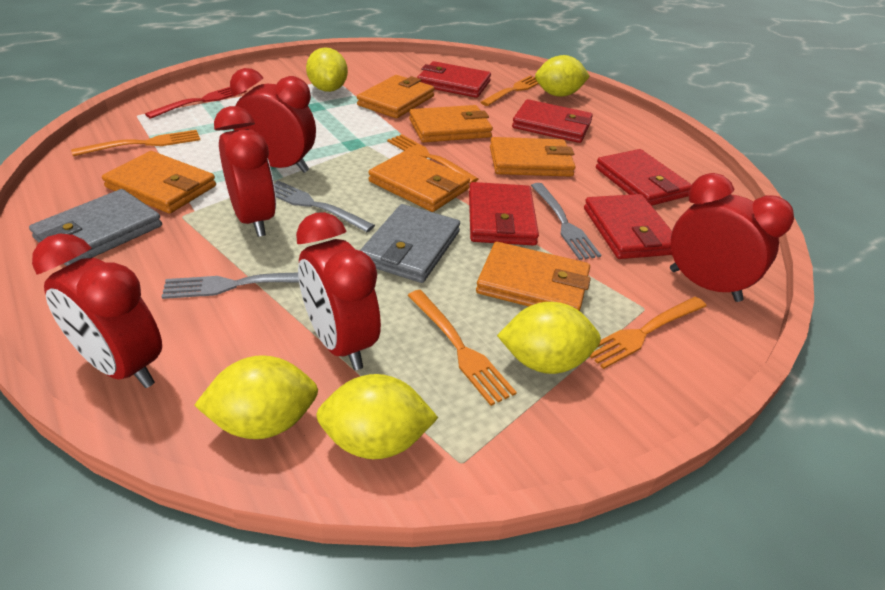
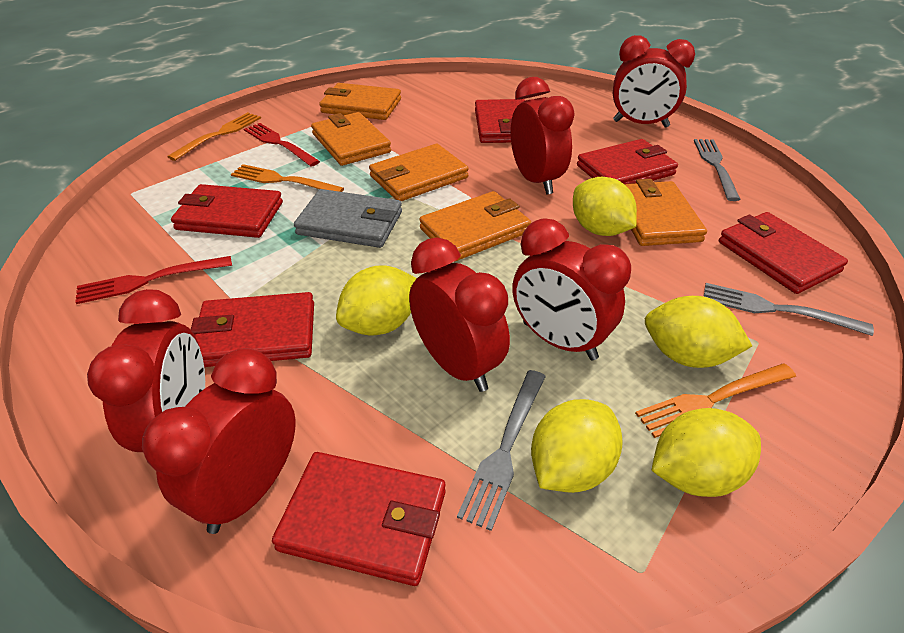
grey wallet: 2 -> 1
orange fork: 5 -> 3
orange wallet: 6 -> 5
red clock: 5 -> 6
red fork: 1 -> 2
red wallet: 5 -> 6

